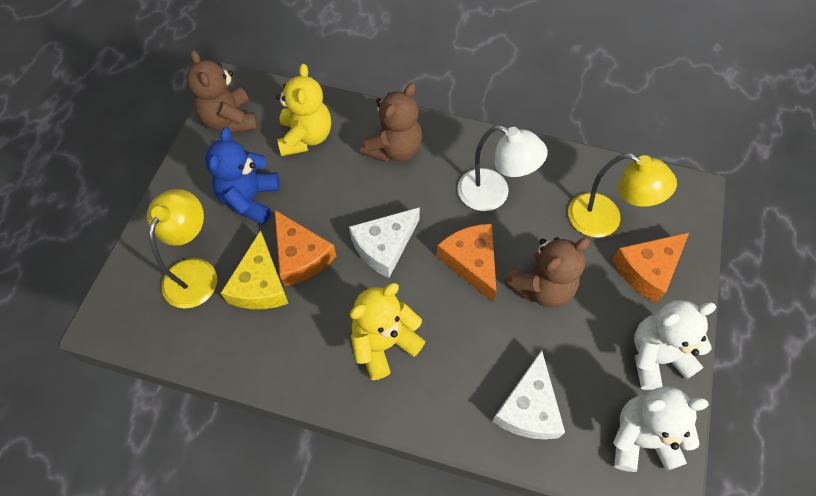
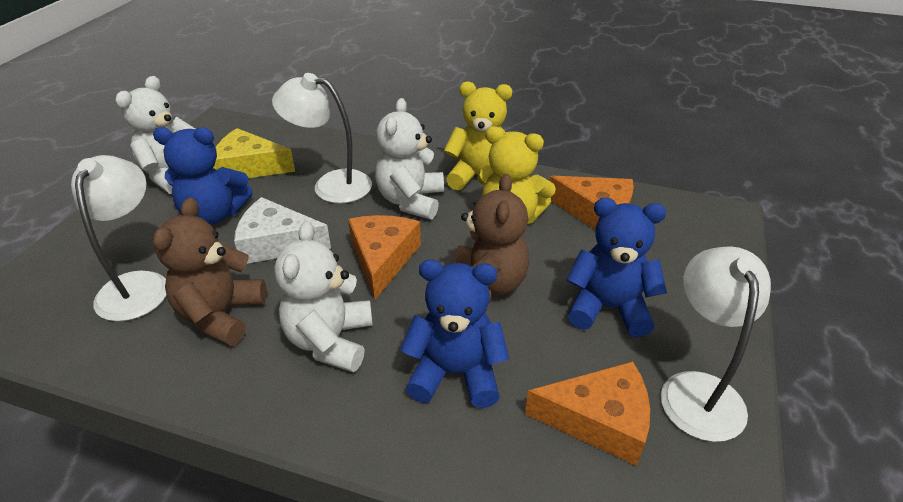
blue teddy bear: 1 -> 3
brown teddy bear: 3 -> 2
white cheese: 2 -> 1
white lamp: 1 -> 3
white teddy bear: 2 -> 3
yellow lamp: 2 -> 0

